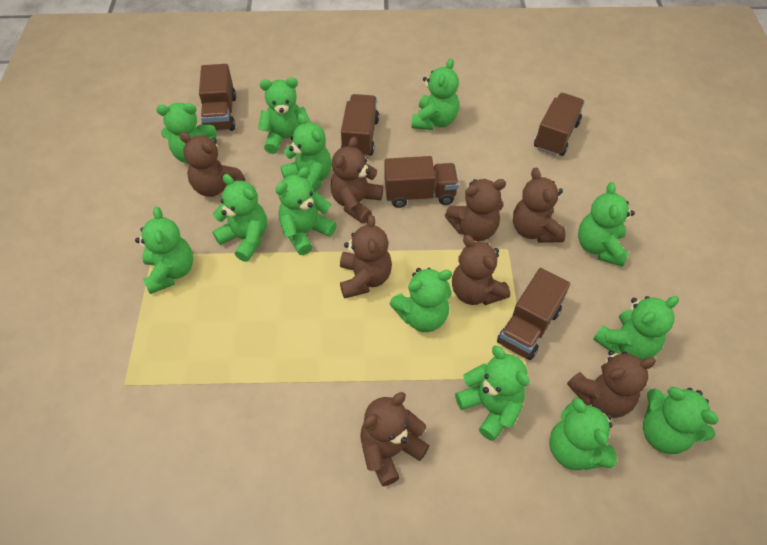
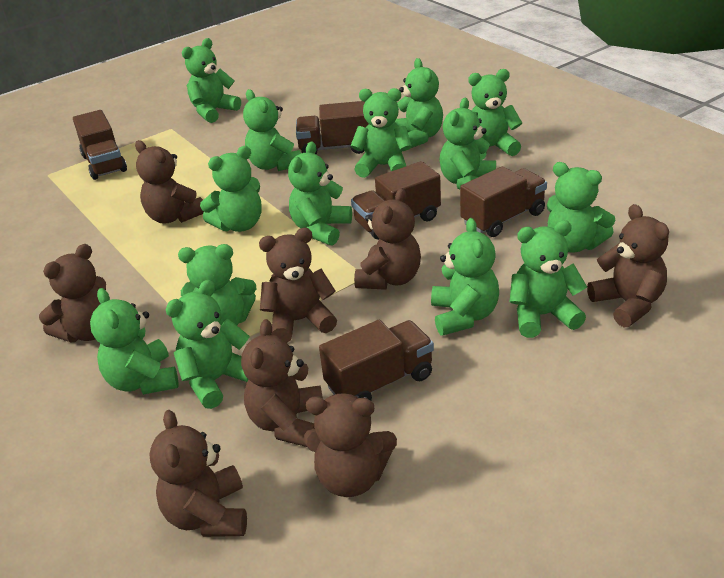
green teddy bear: 13 -> 14

